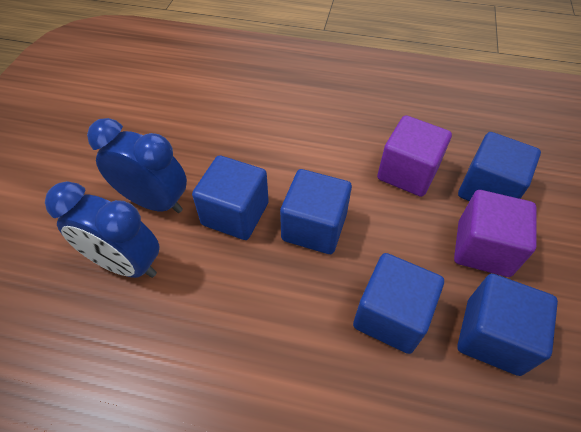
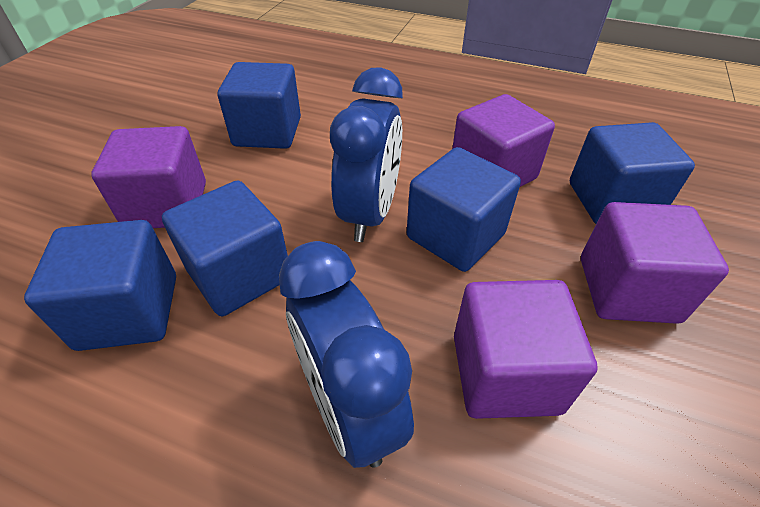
purple cube: 2 -> 4

